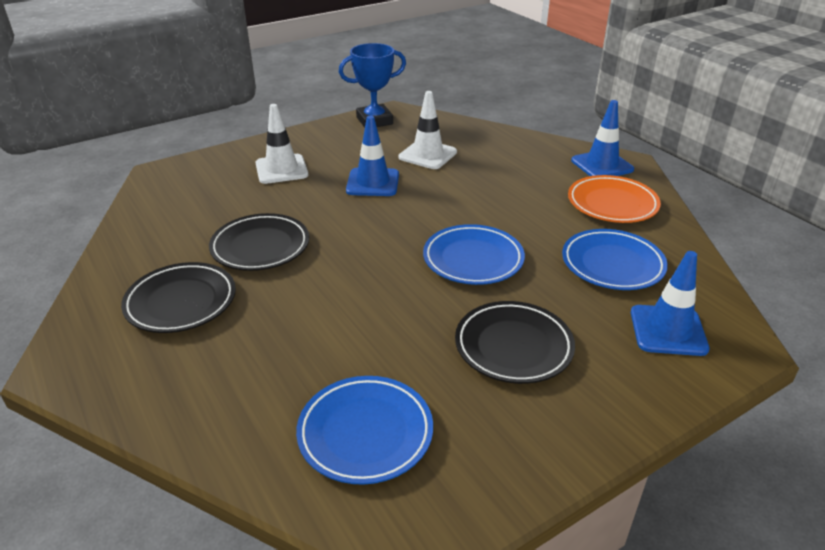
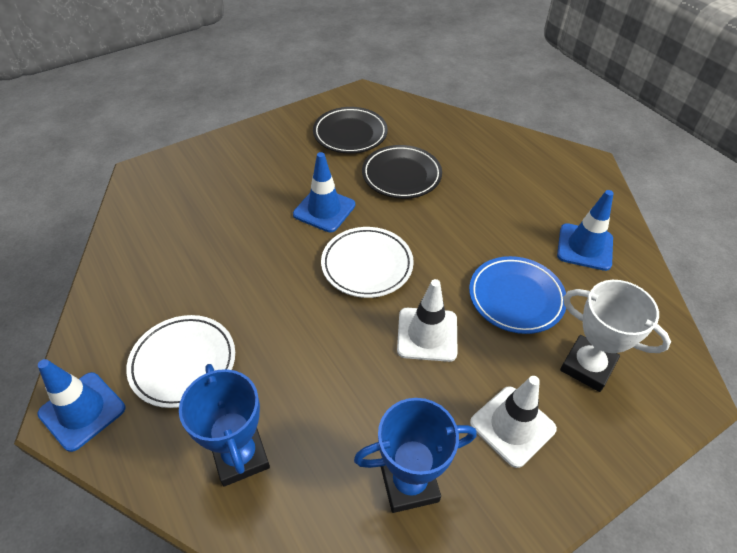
black plate: 3 -> 2
blue plate: 3 -> 1
blue trophy: 1 -> 2
orange plate: 1 -> 0
white plate: 0 -> 2
white trophy: 0 -> 1

